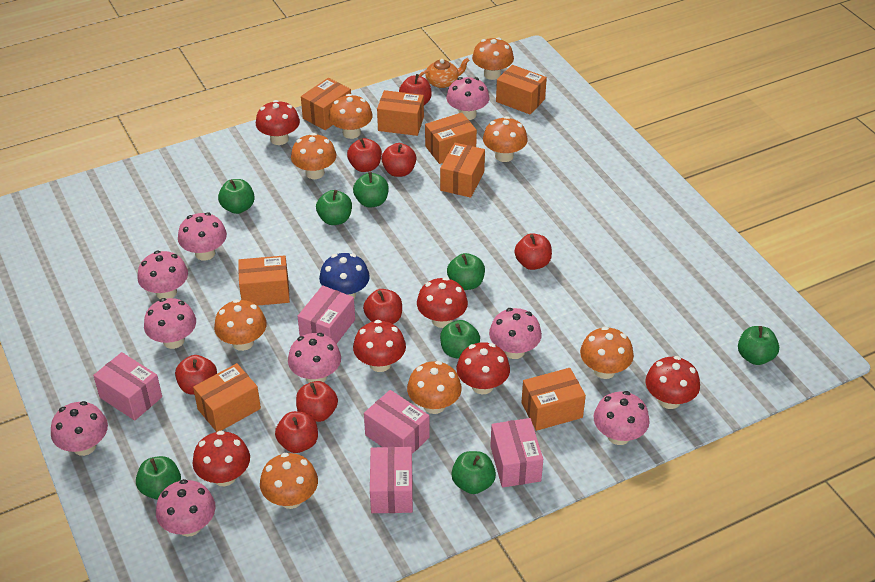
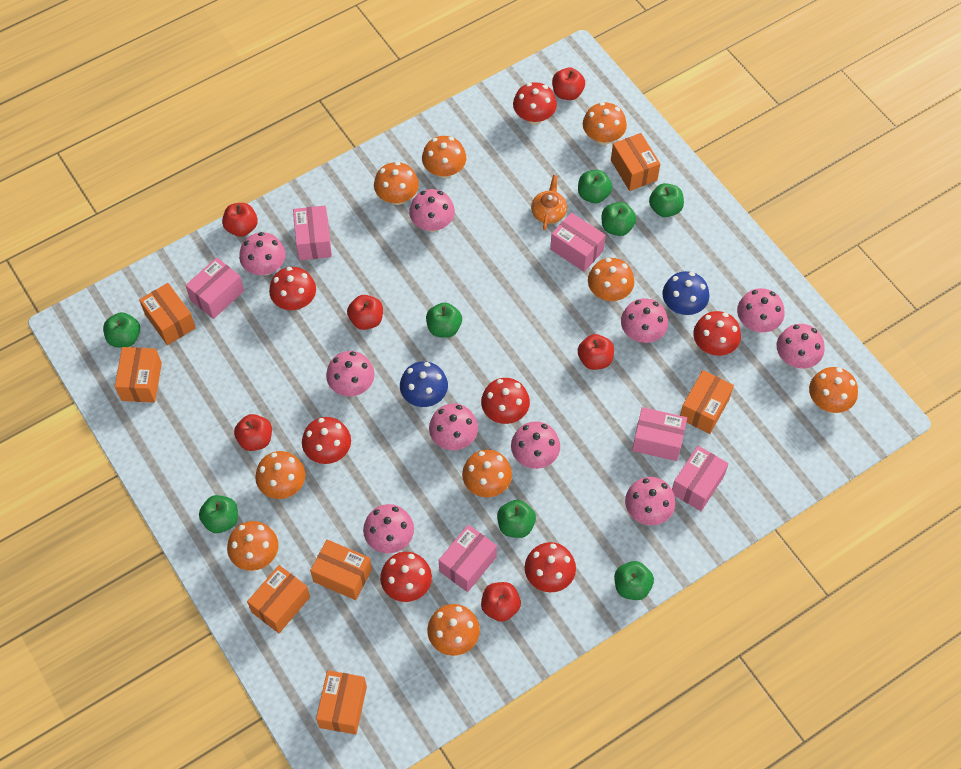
blue mushroom: 1 -> 2
orange box: 8 -> 7
orange mushroom: 8 -> 9
pink box: 5 -> 6
pink mushroom: 9 -> 10
red apple: 8 -> 6
red mushroom: 6 -> 7

